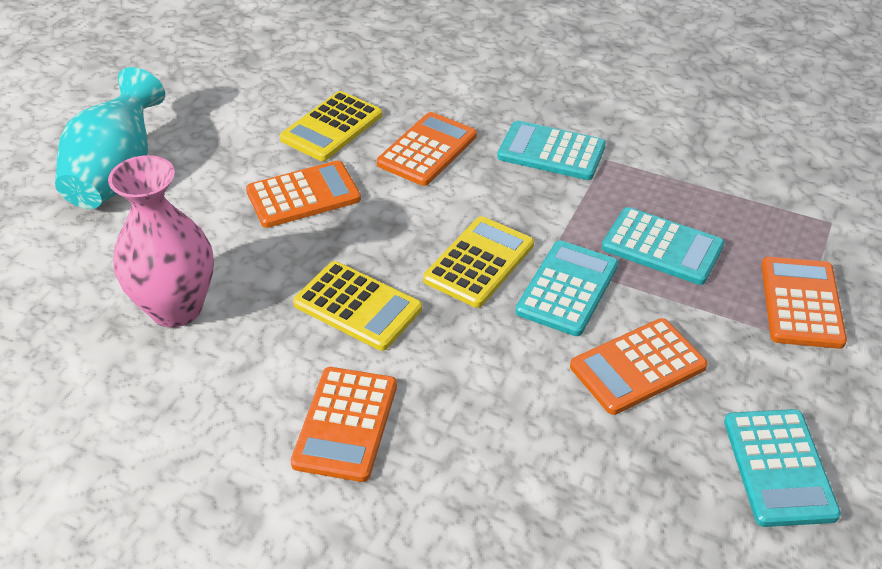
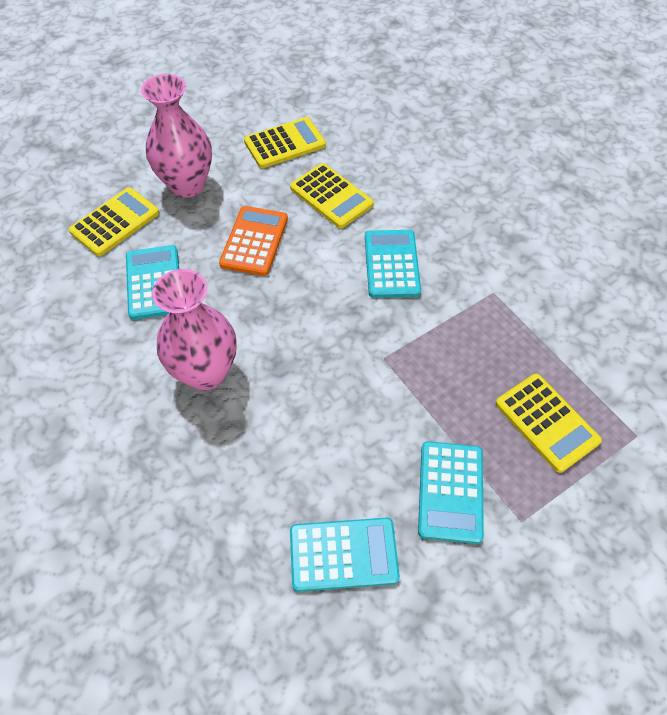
orange calculator: 5 -> 1
pink vase: 1 -> 2
turquoise vase: 1 -> 0
yellow calculator: 3 -> 4

